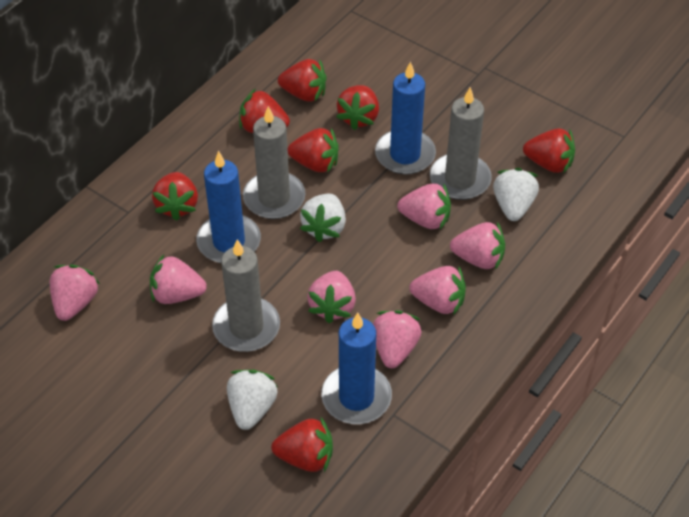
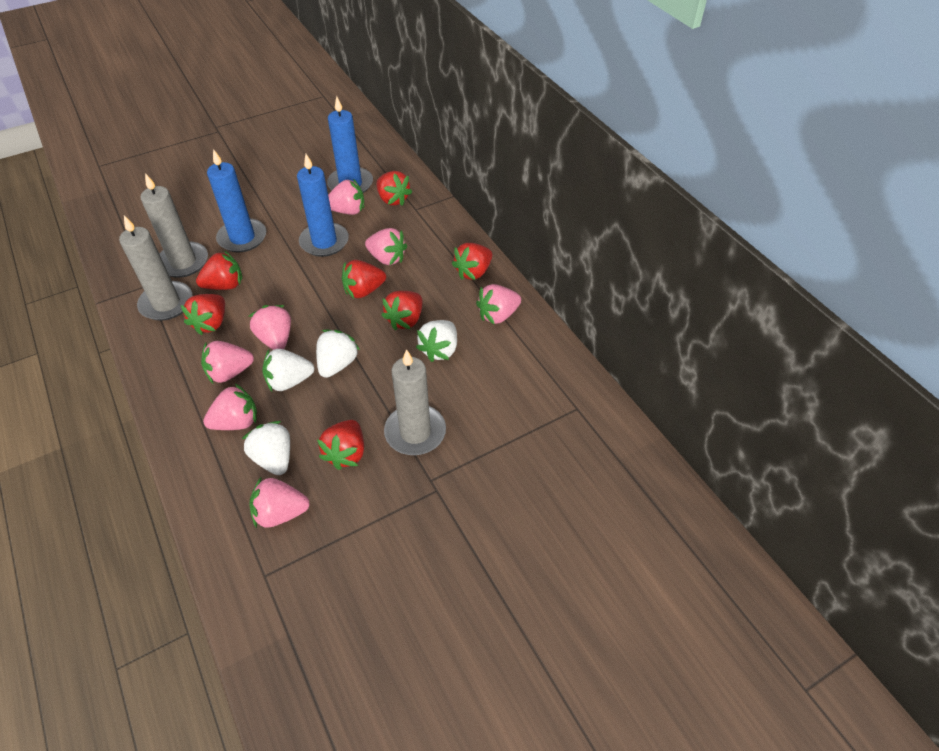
white strawberry: 3 -> 4

